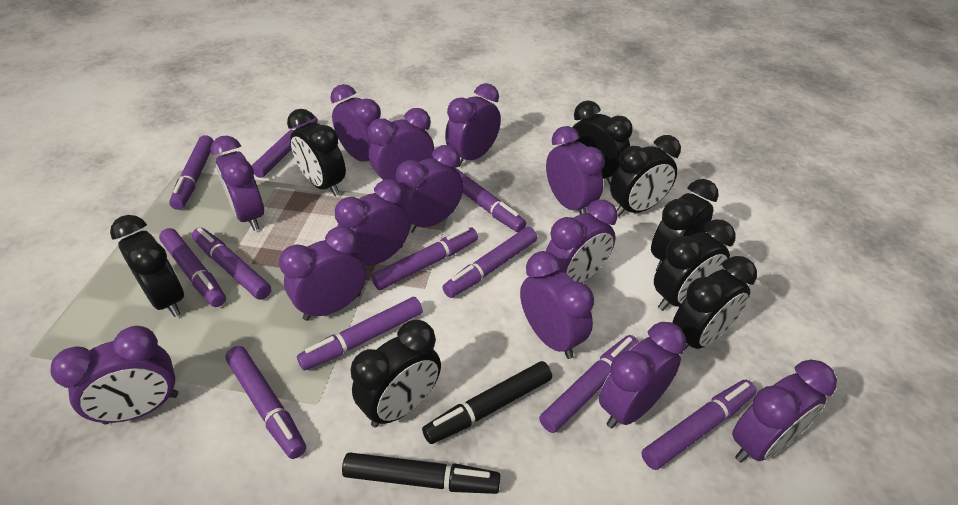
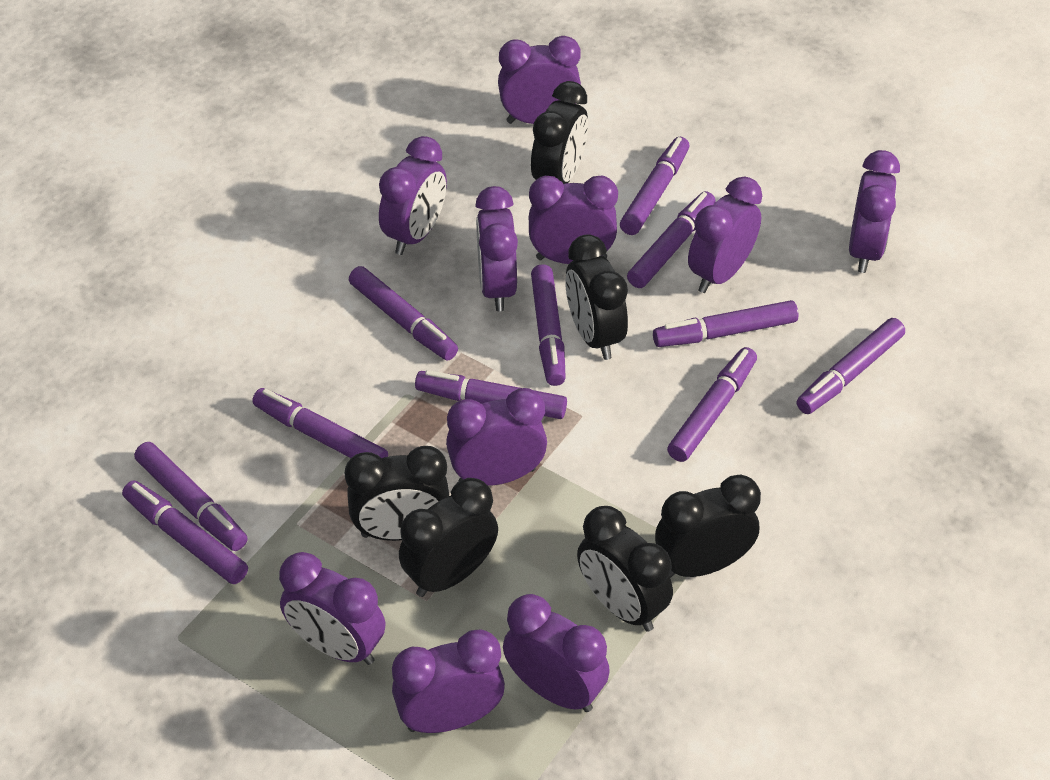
black clock: 8 -> 6
black marker: 2 -> 0
purple clock: 13 -> 10

